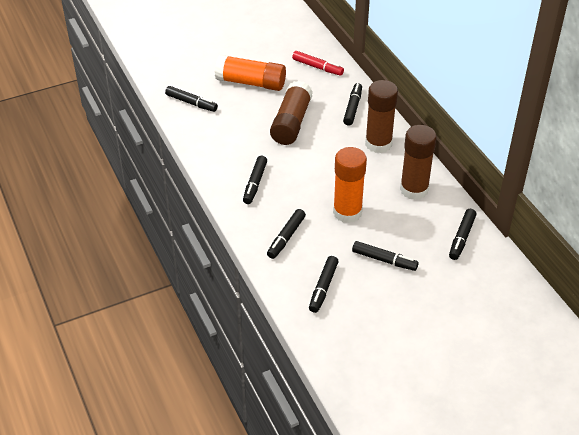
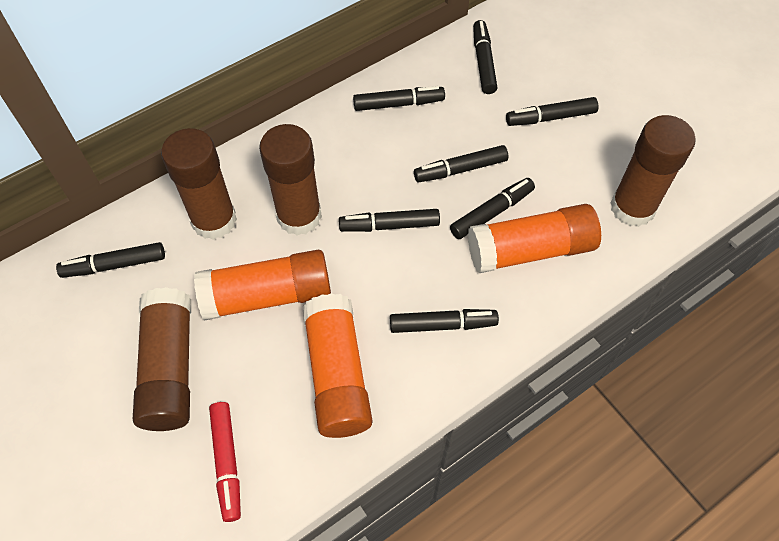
black marker: 7 -> 8
brown glue stick: 3 -> 4
orange glue stick: 2 -> 3

